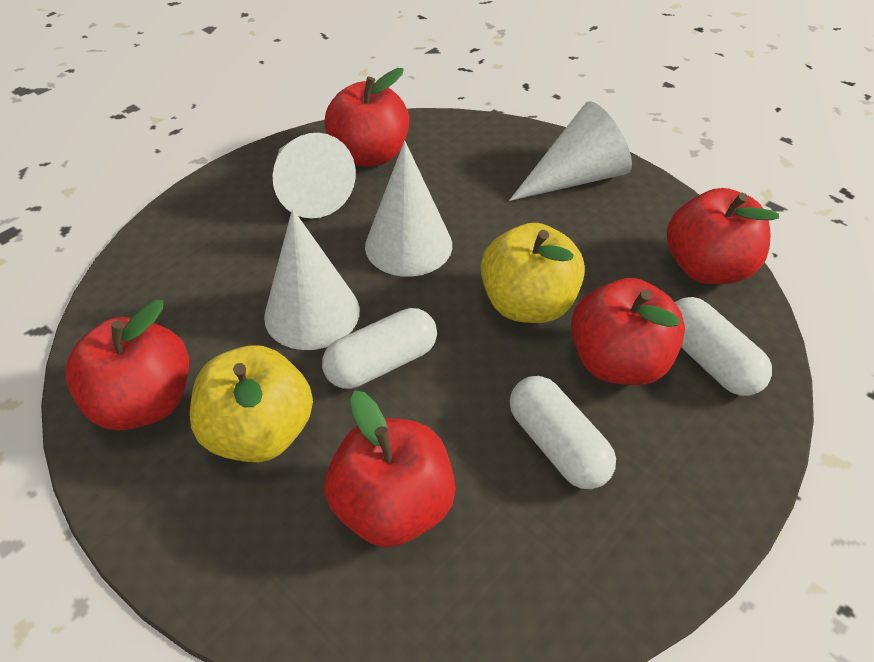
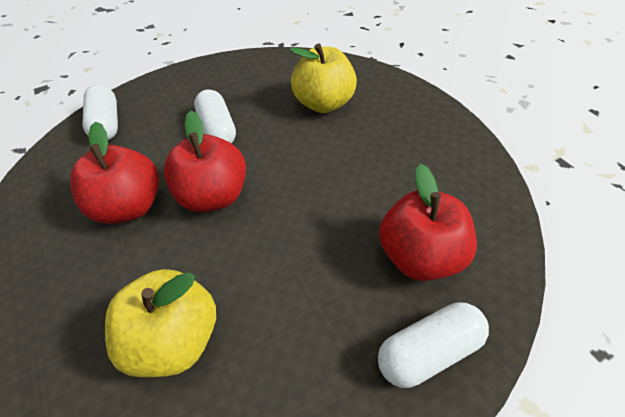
red apple: 5 -> 3
white cone: 4 -> 0

